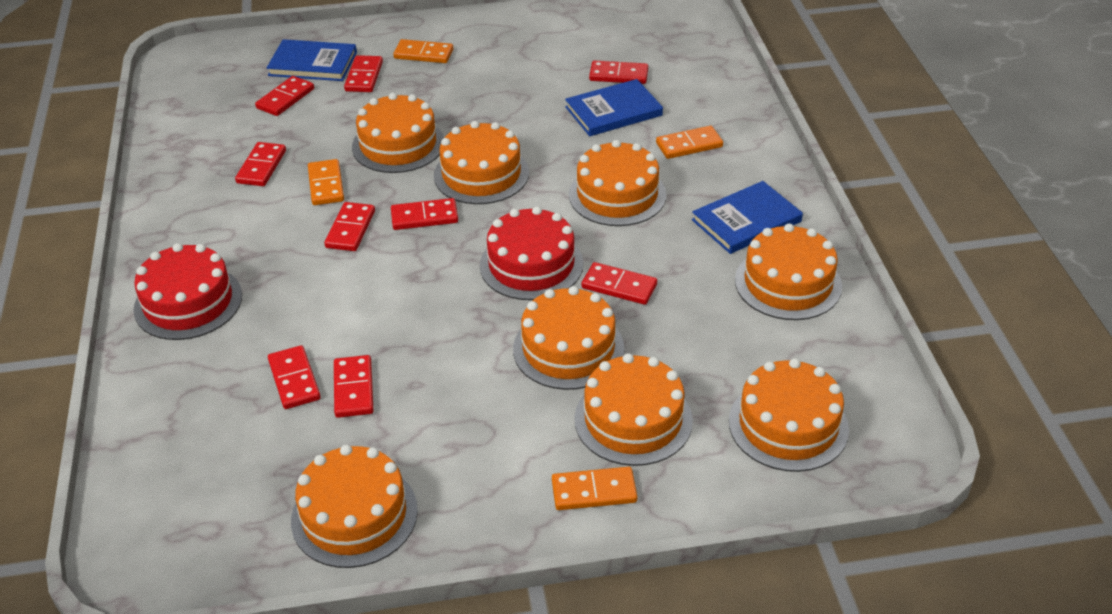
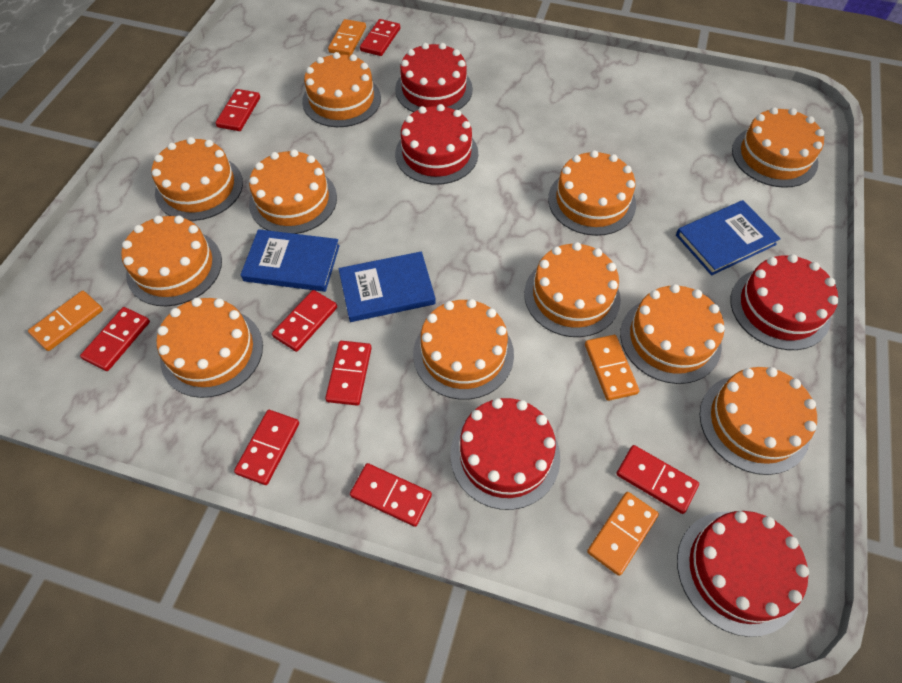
orange cake: 8 -> 11
red cake: 2 -> 5
red domino: 9 -> 8

